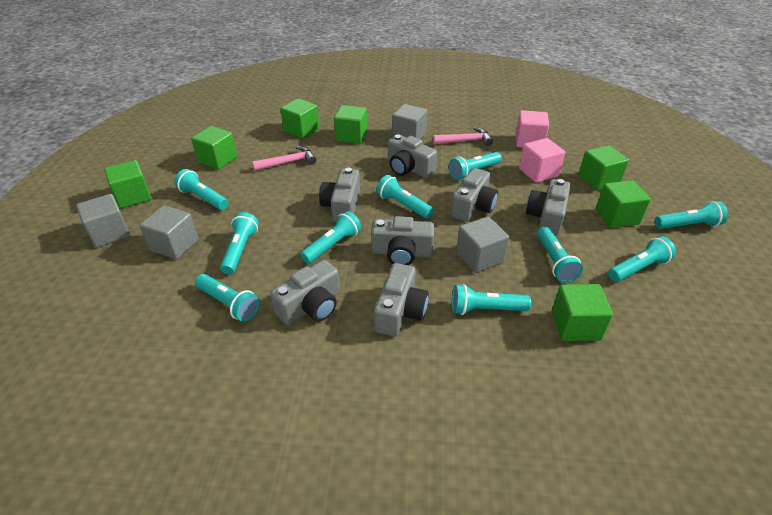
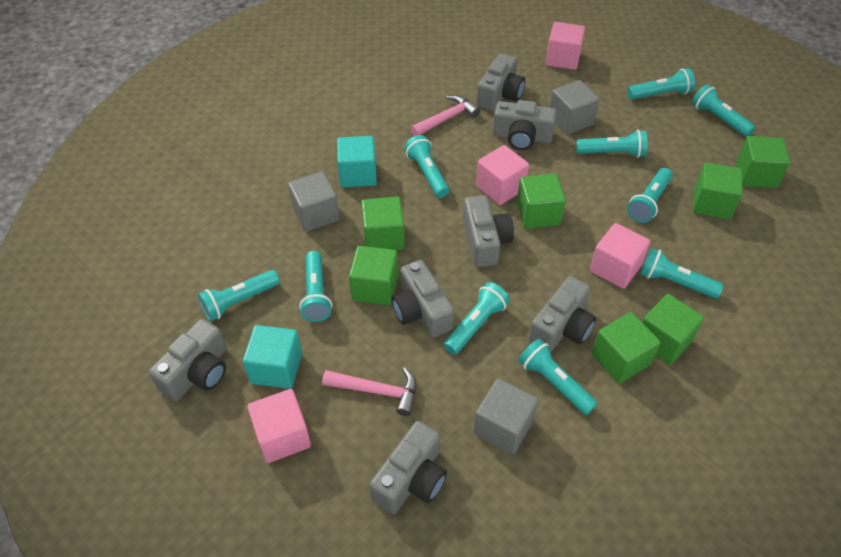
grey cube: 4 -> 3
pink cube: 2 -> 4
turquoise cube: 0 -> 2

